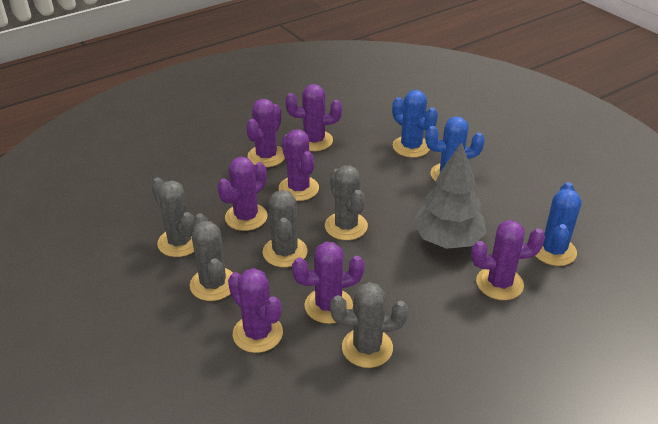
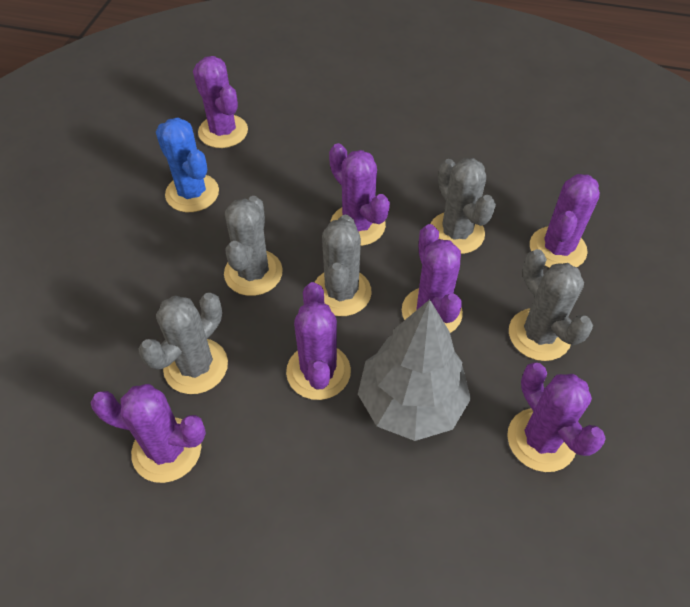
blue cactus: 3 -> 1

